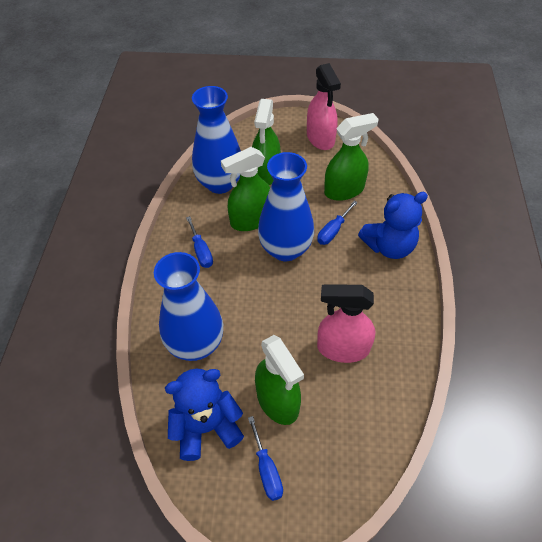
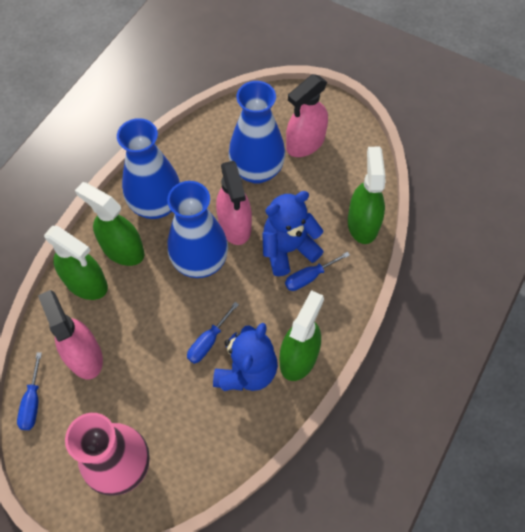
pink spray bottle: 2 -> 3
pink vase: 0 -> 1

